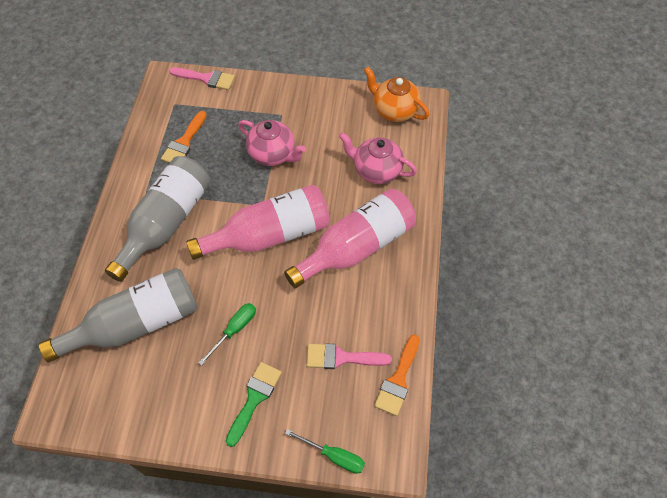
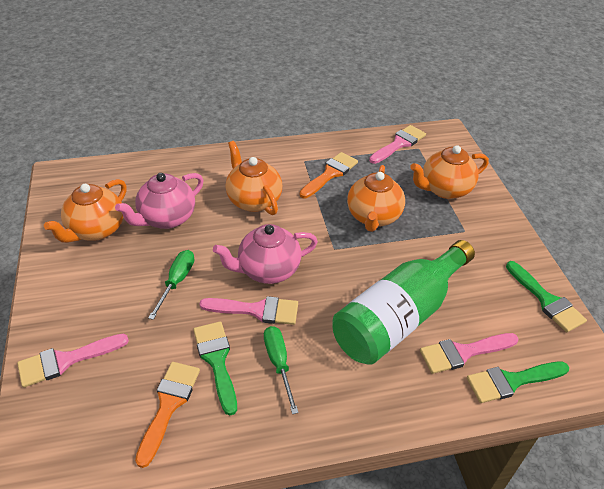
green bottle: 0 -> 1
green brush: 1 -> 3
grey bottle: 2 -> 0
orange teapot: 1 -> 4
pink bottle: 2 -> 0
pink brush: 2 -> 4

